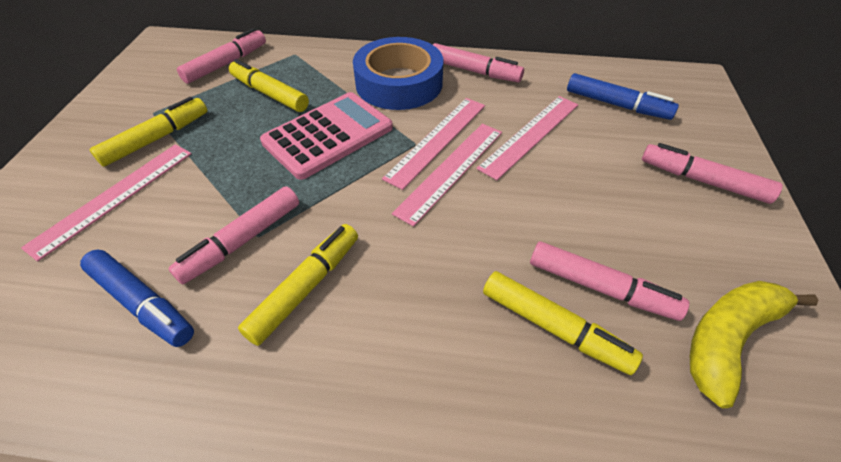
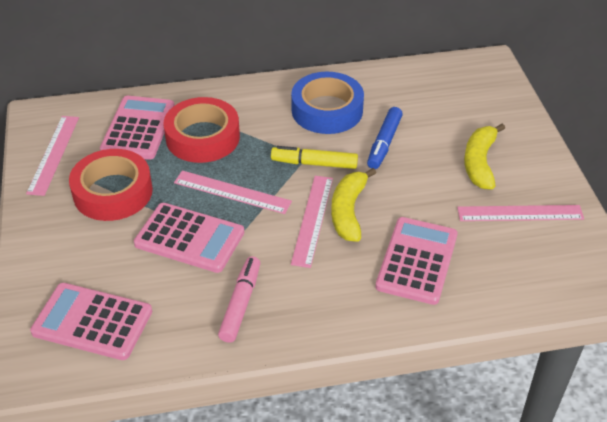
blue marker: 2 -> 1
pink calculator: 1 -> 4
pink marker: 5 -> 1
red tape: 0 -> 2
yellow banana: 1 -> 2
yellow marker: 4 -> 1

